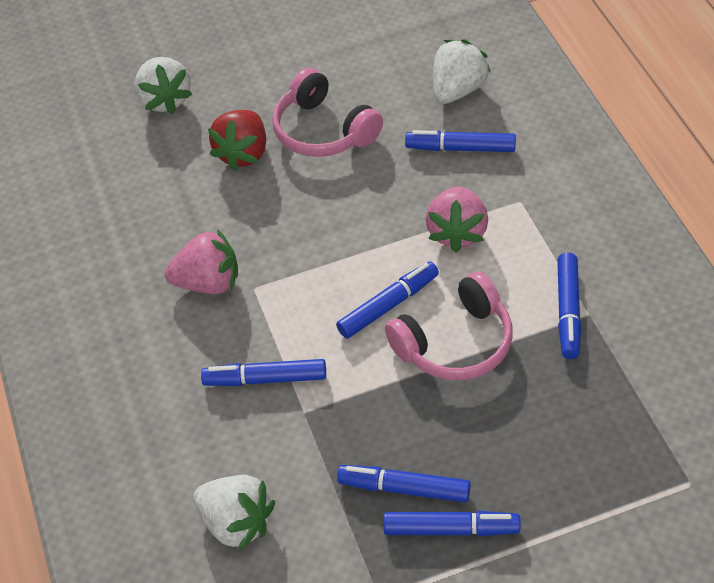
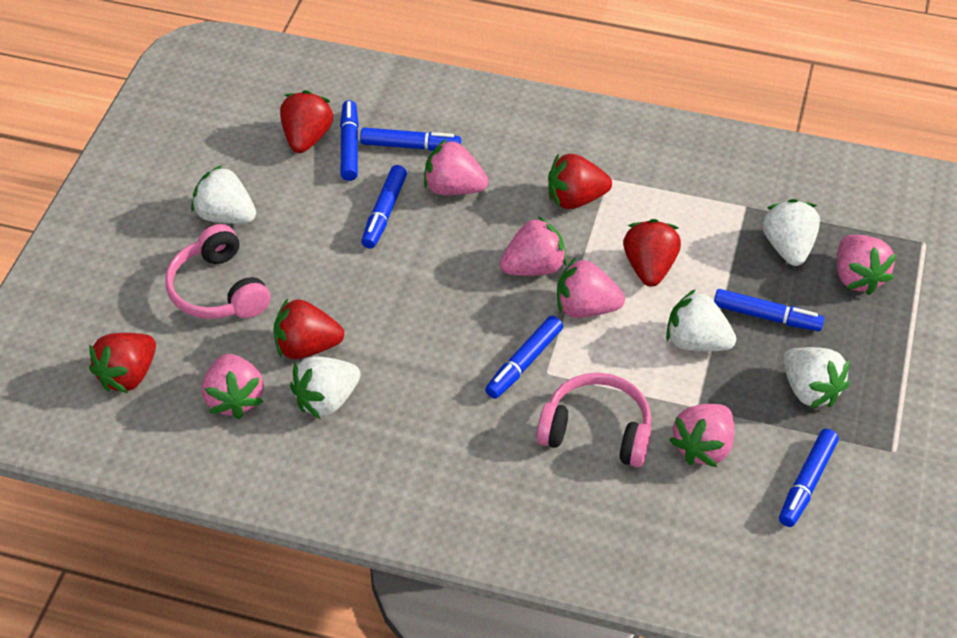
pink strawberry: 2 -> 6
red strawberry: 1 -> 5
white strawberry: 3 -> 5

